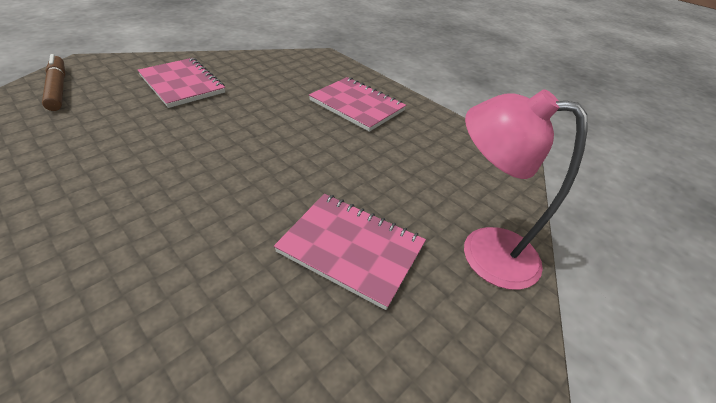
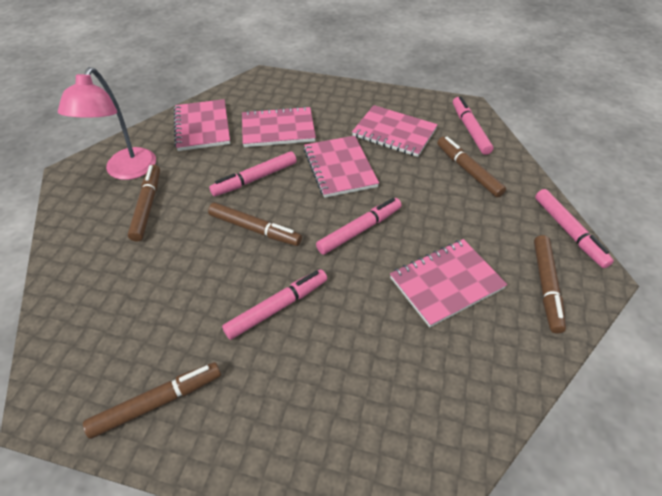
brown marker: 1 -> 5
pink marker: 0 -> 5
pink notebook: 3 -> 5

